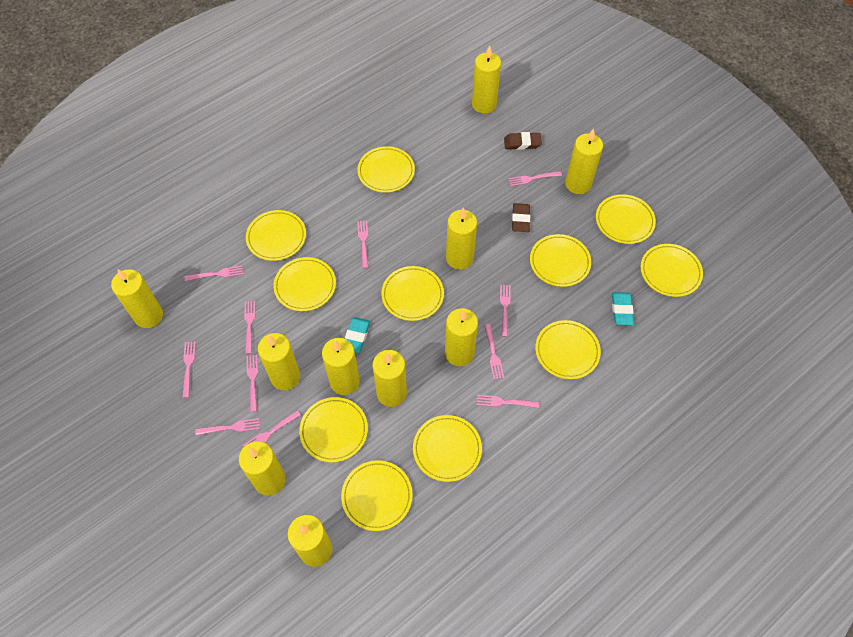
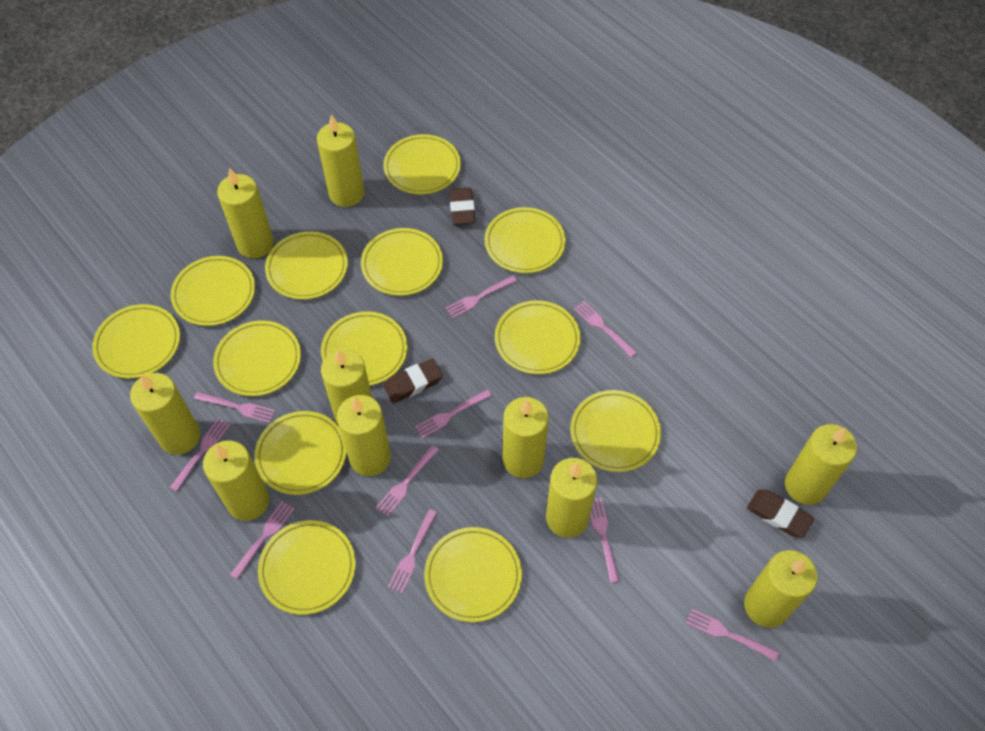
brown eraser: 2 -> 3
pink fork: 11 -> 10
turquoise eraser: 2 -> 0
yellow plate: 11 -> 13

